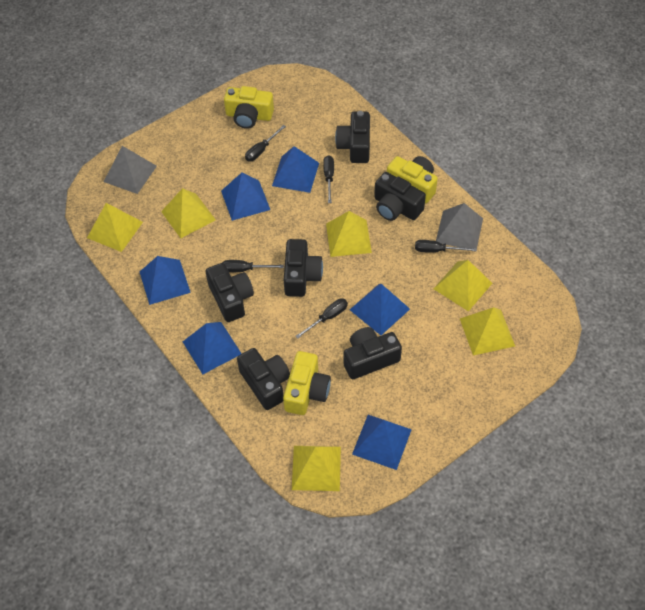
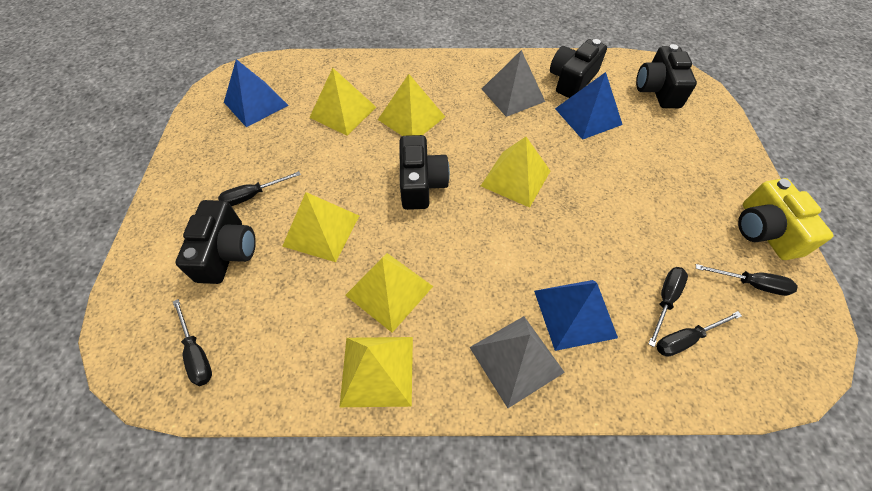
black camera: 6 -> 4
blue pyramid: 6 -> 3
yellow camera: 3 -> 1

